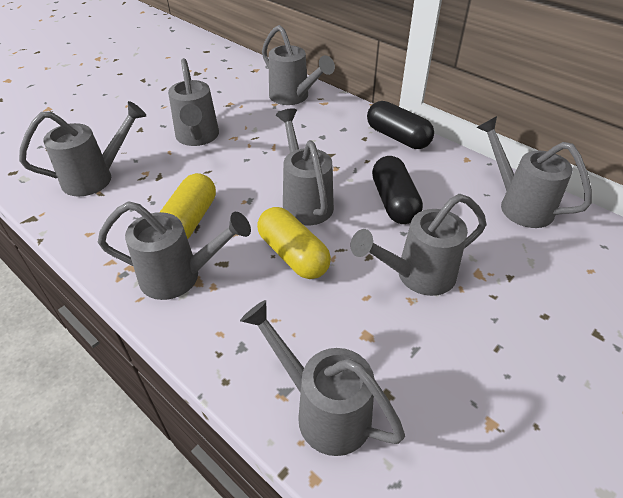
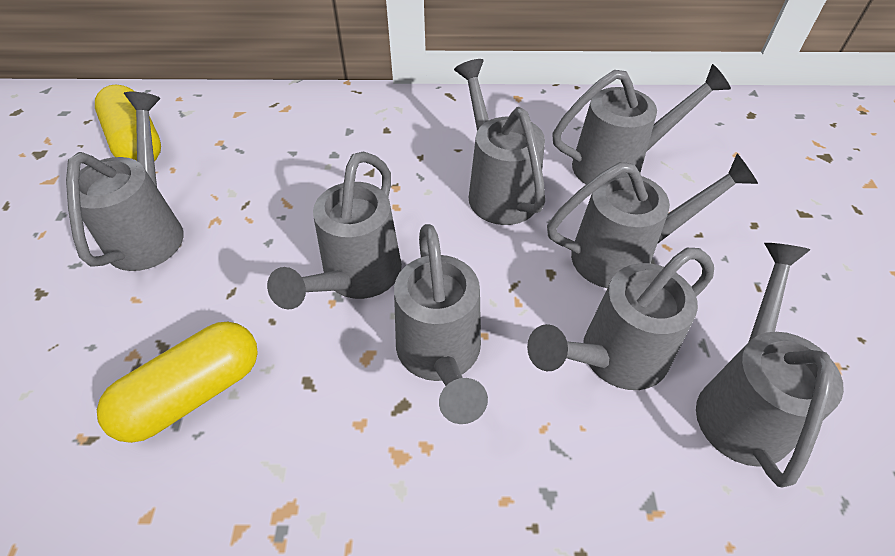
black capsule: 2 -> 0

